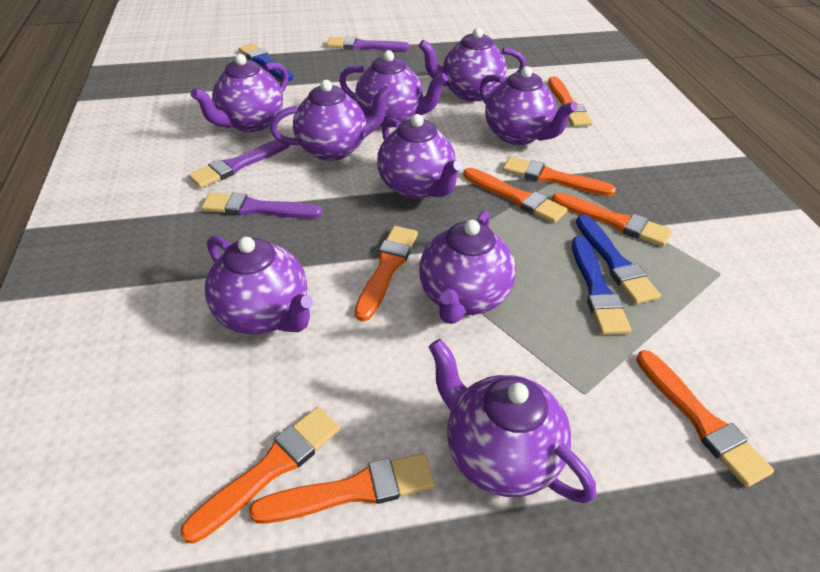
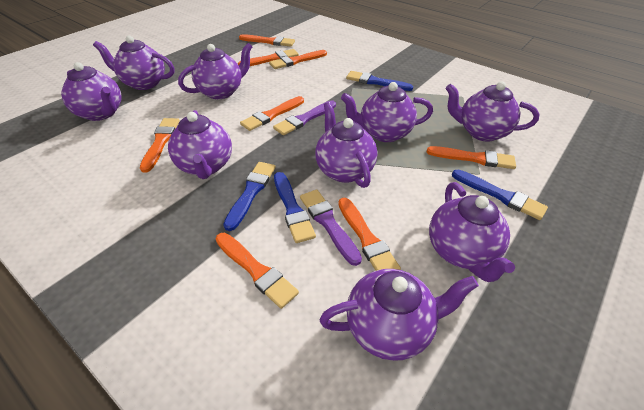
blue brush: 3 -> 4
purple brush: 3 -> 2

